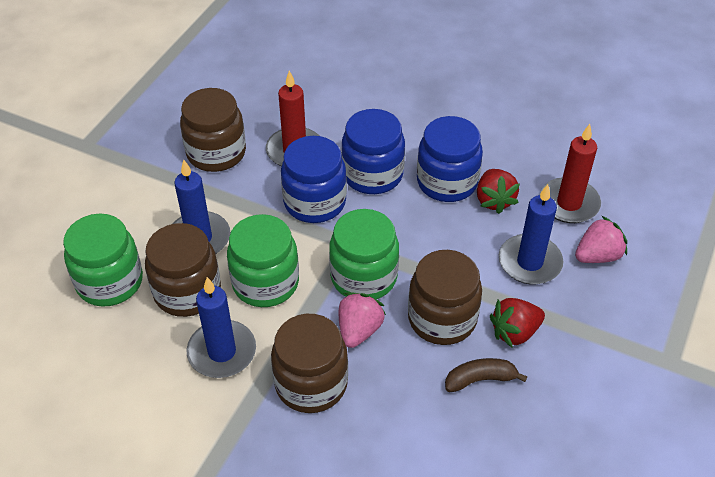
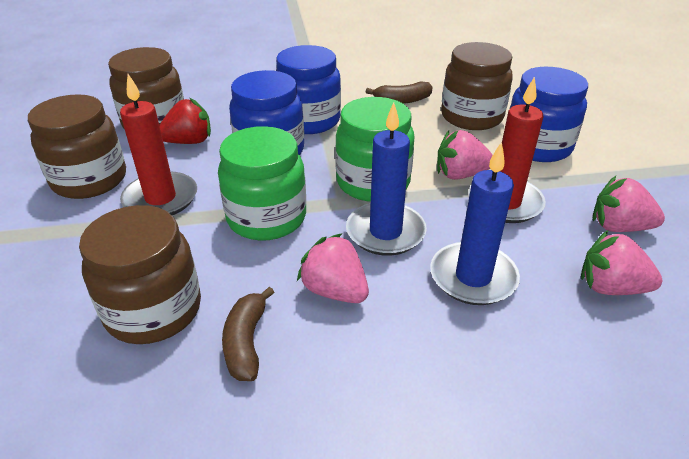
blue candle: 3 -> 2
brown banana: 1 -> 2
green jar: 3 -> 2
pink strawberry: 2 -> 4
red strawberry: 2 -> 1

